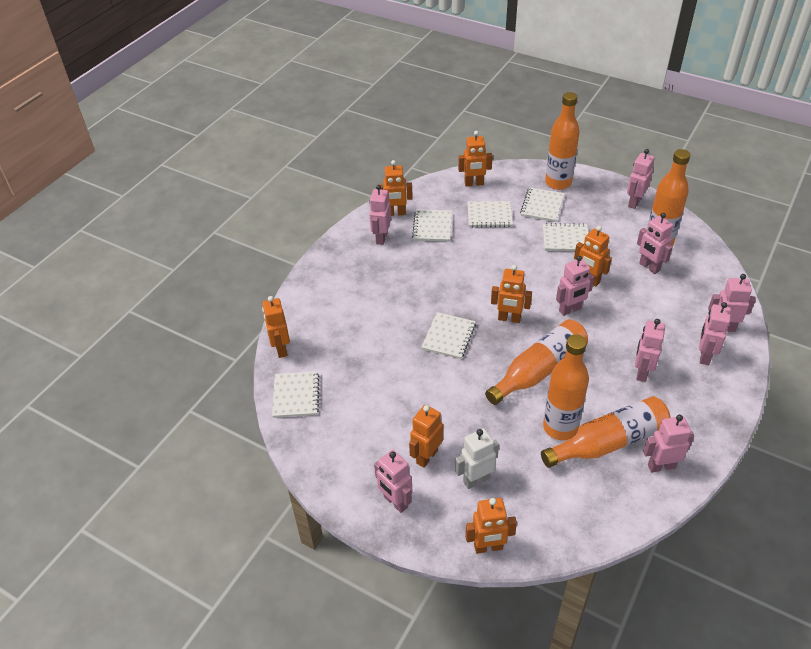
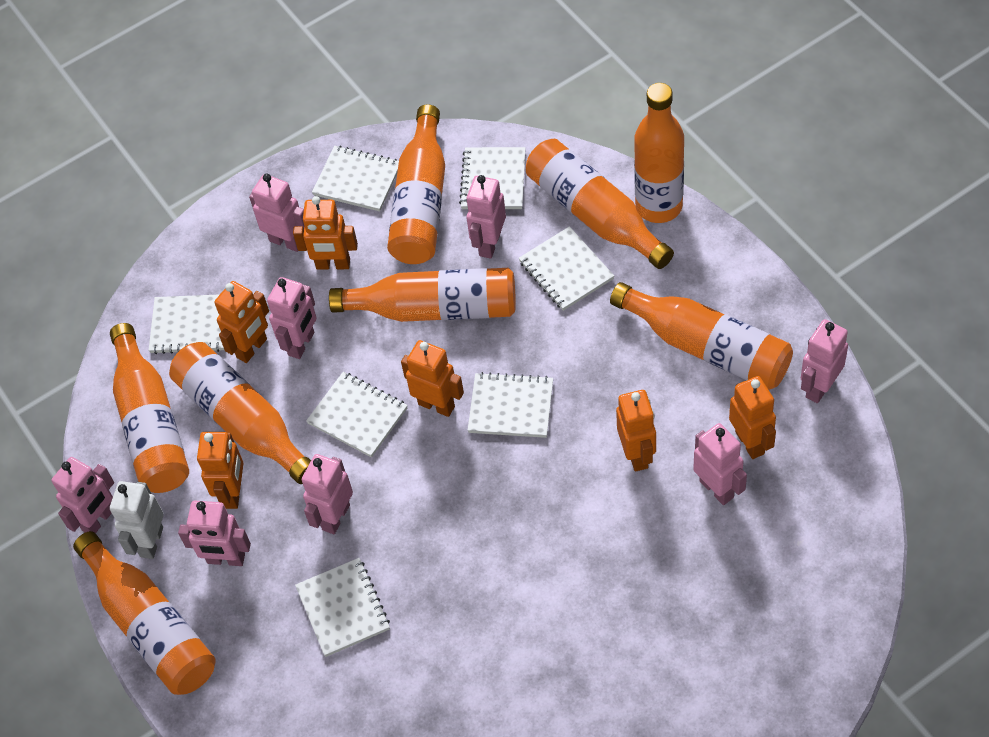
orange bottle: 5 -> 8
orange robot: 7 -> 6
pink robot: 9 -> 8
white notebook: 6 -> 7

